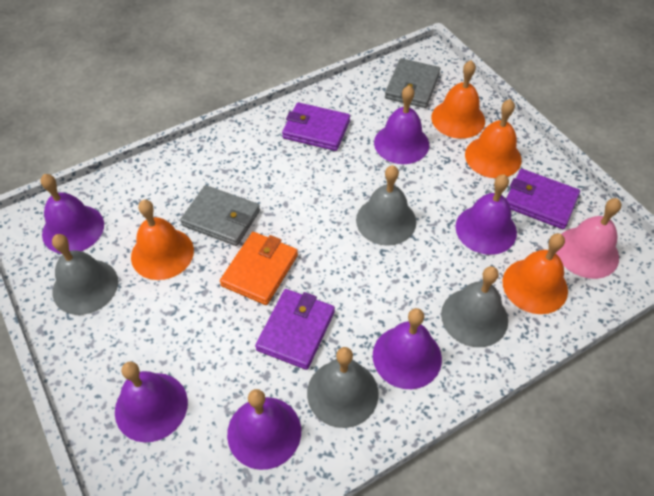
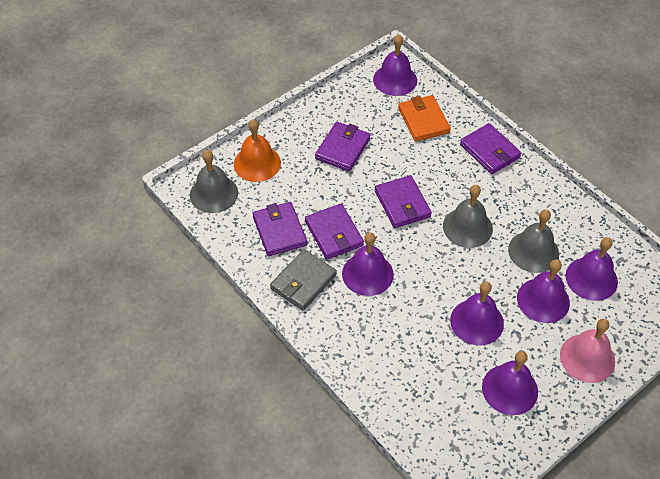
grey bell: 4 -> 3
grey wallet: 2 -> 1
orange bell: 4 -> 1
purple wallet: 3 -> 5

